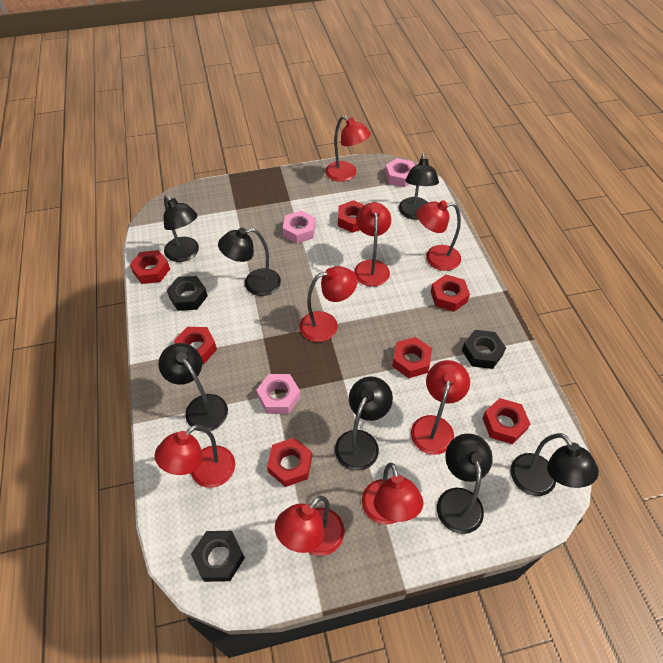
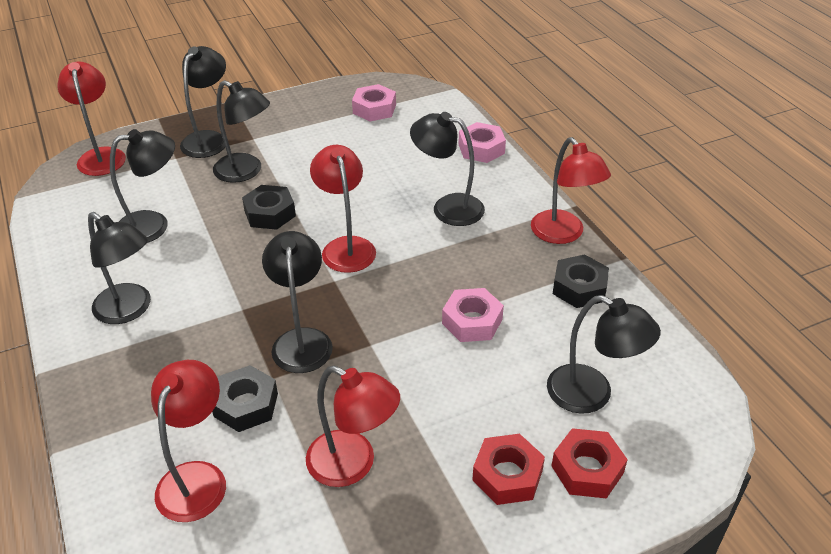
red lamp: 8 -> 5
red nut: 7 -> 2

